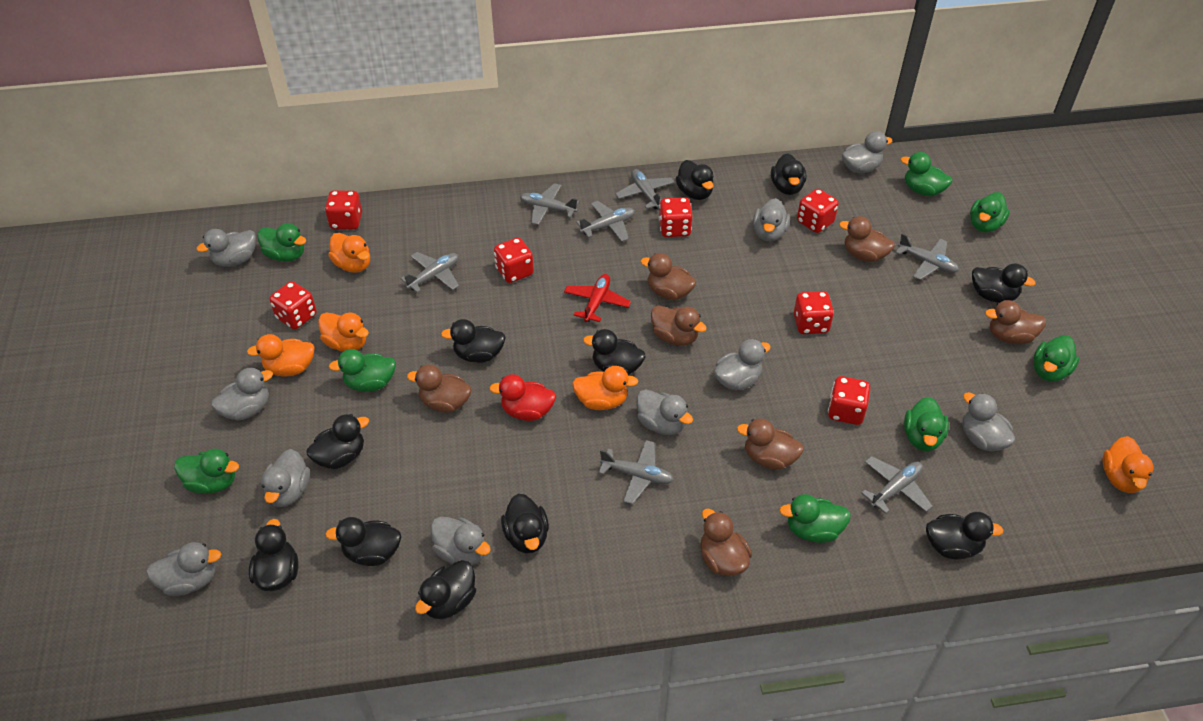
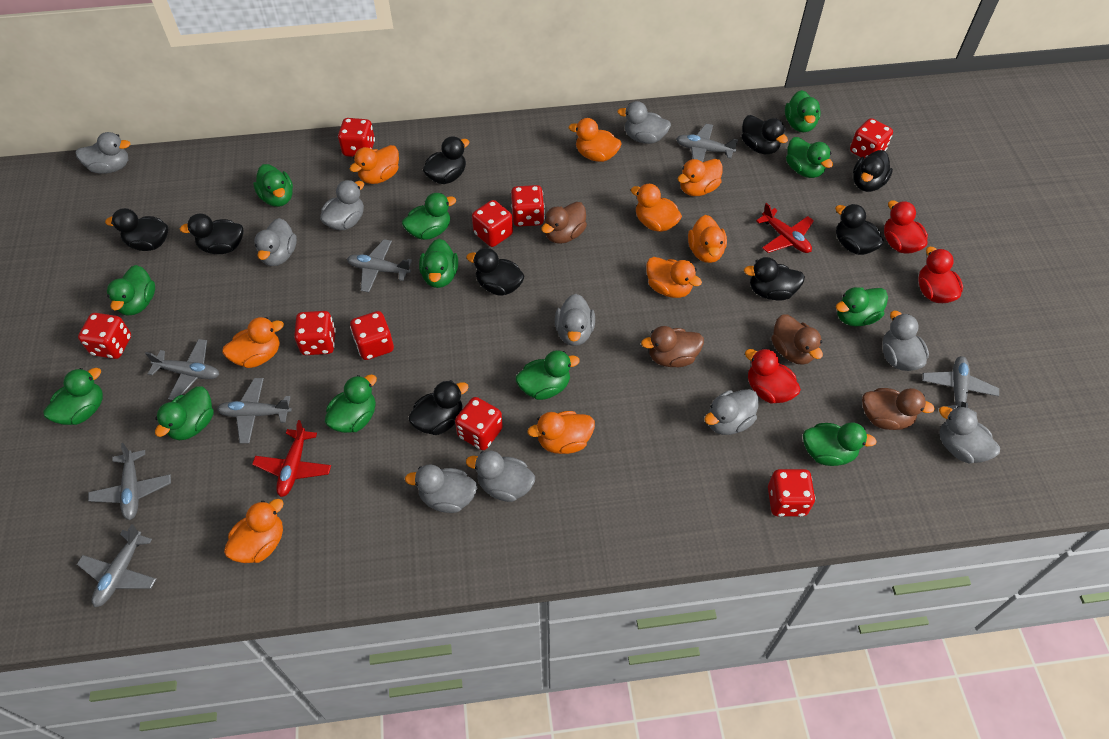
black duck: 11 -> 9
brown duck: 7 -> 4
green duck: 8 -> 12
orange duck: 5 -> 9
red dice: 7 -> 9
red duck: 1 -> 3
red plane: 1 -> 2

